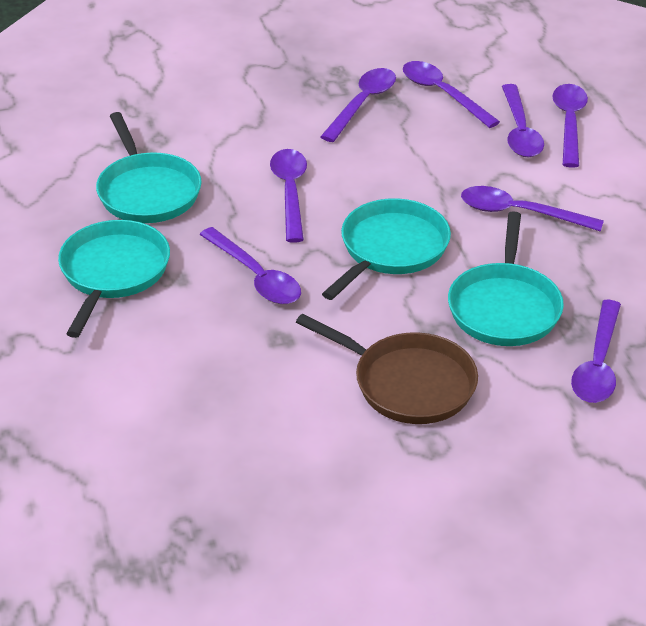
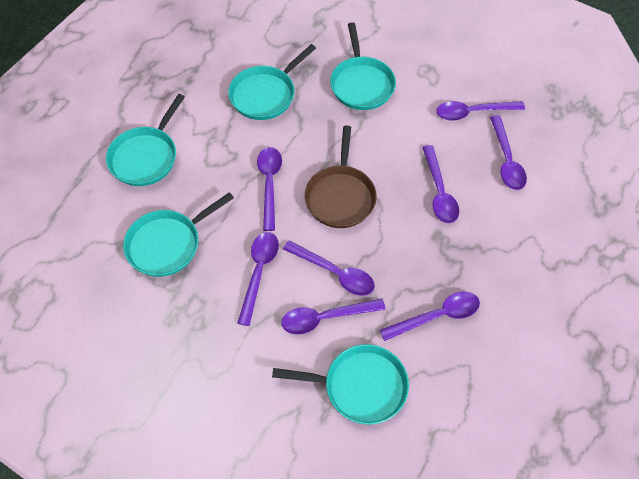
turquoise pan: 4 -> 5

